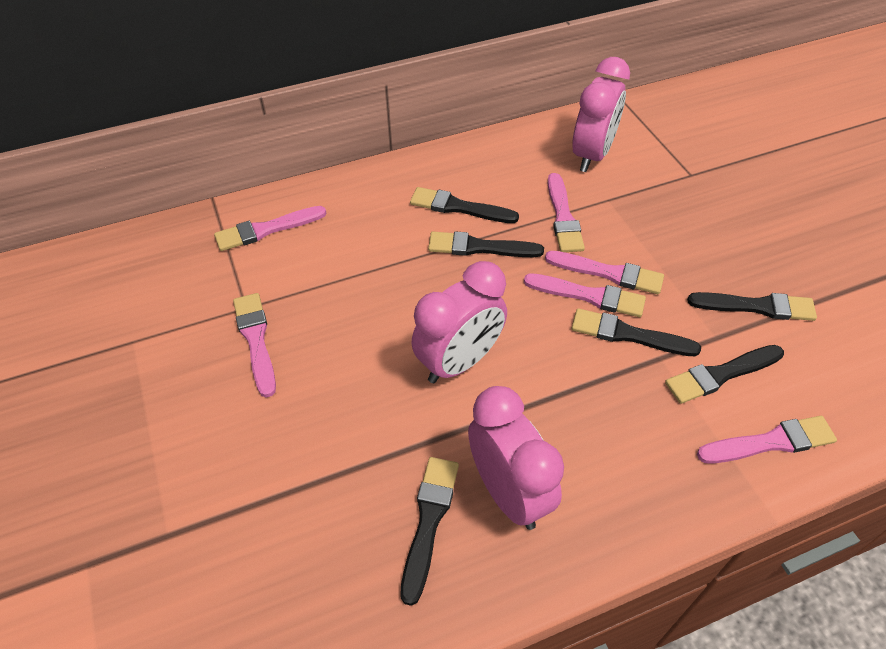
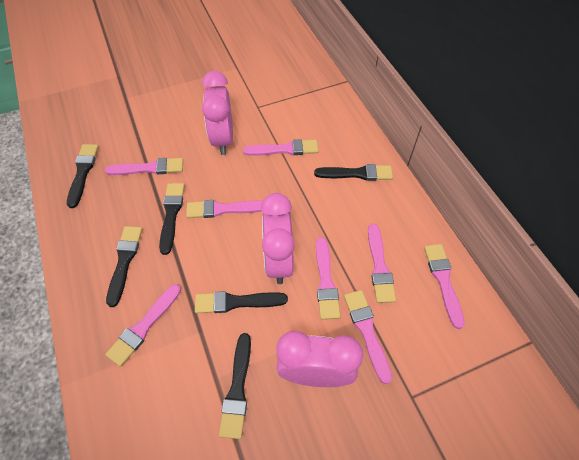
pink brush: 6 -> 8

